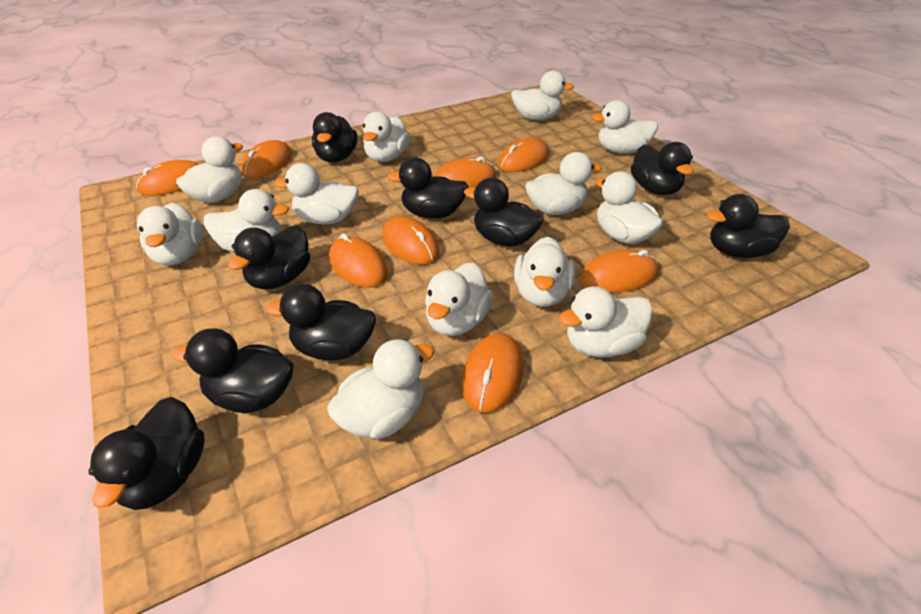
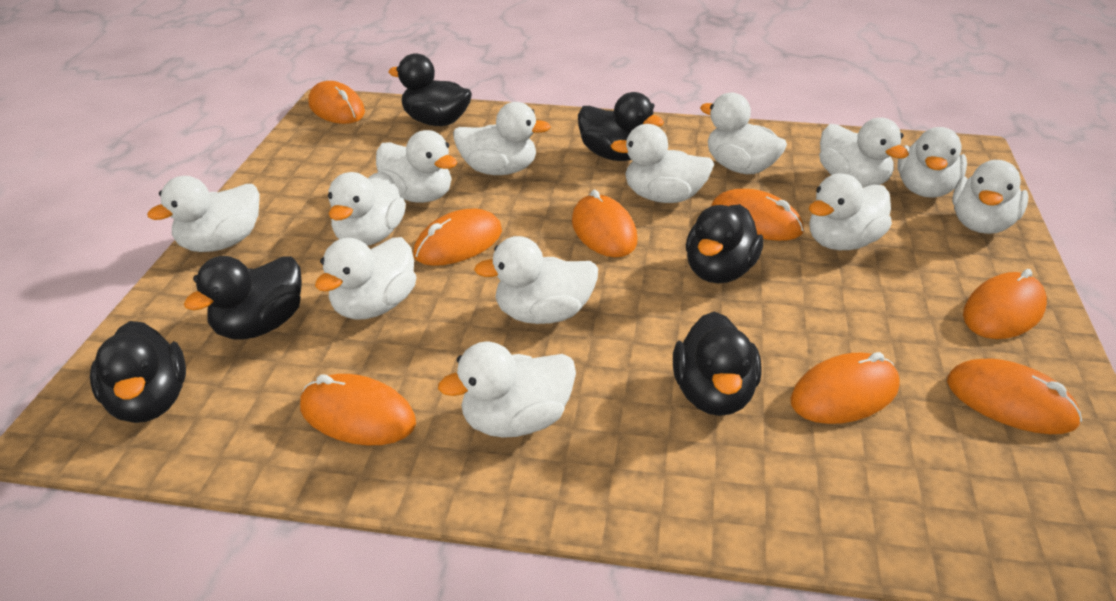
black duck: 9 -> 6

